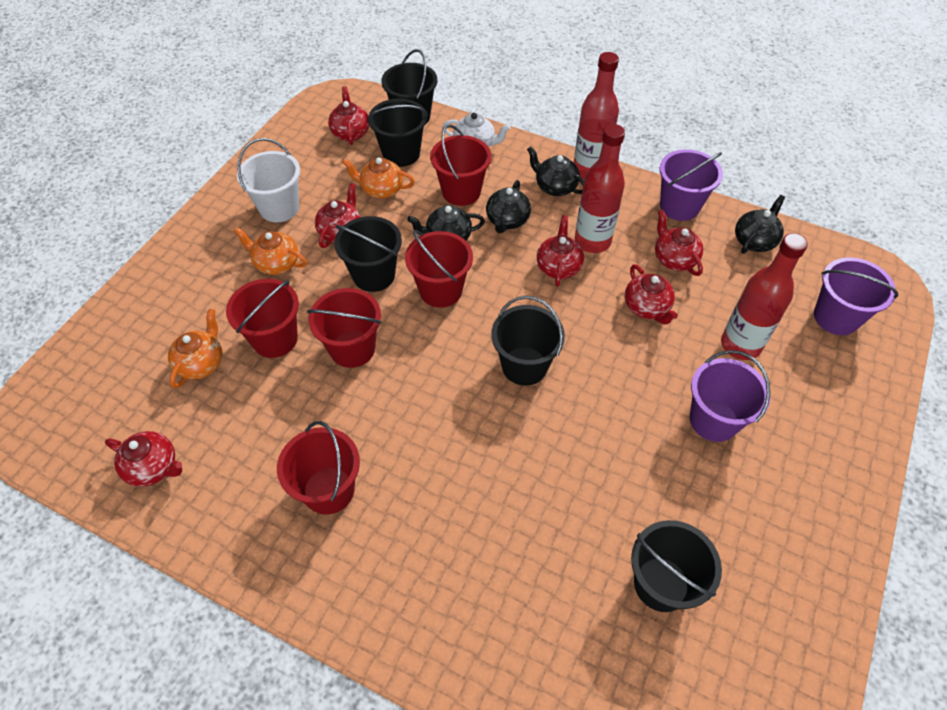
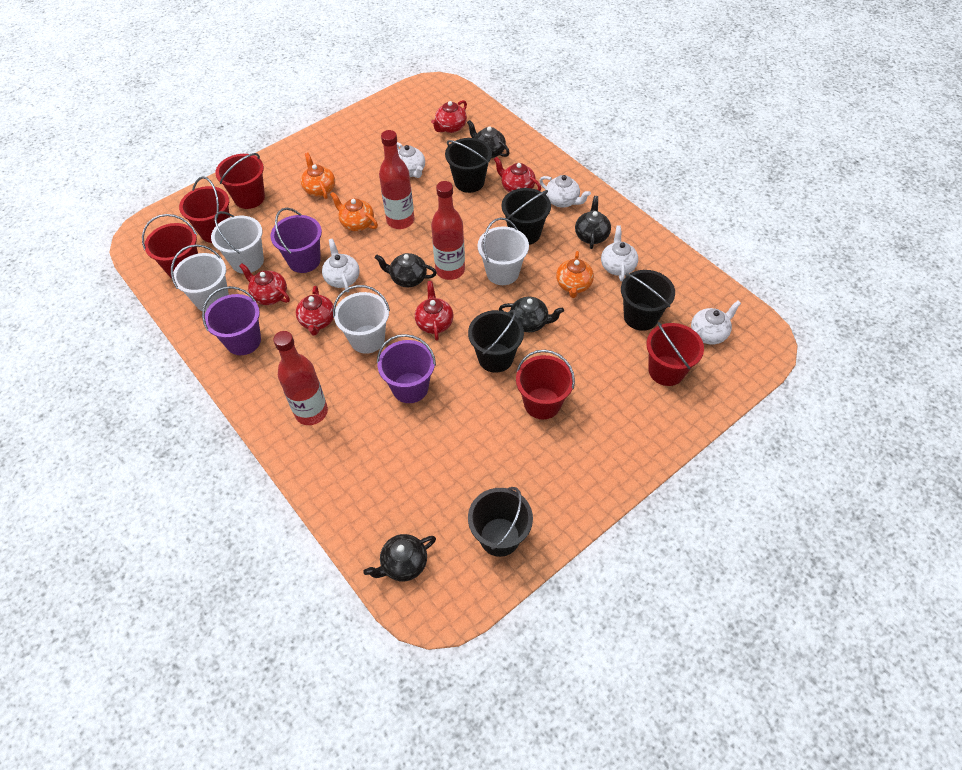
black teapot: 4 -> 5
red teapot: 6 -> 5
white bucket: 1 -> 4
white teapot: 1 -> 5

